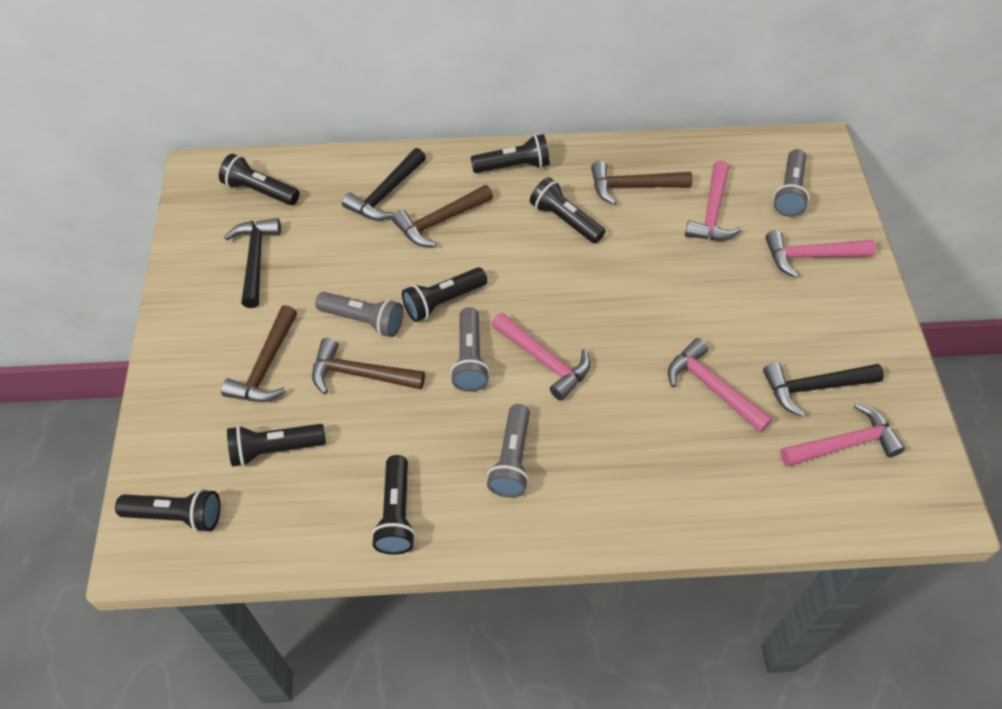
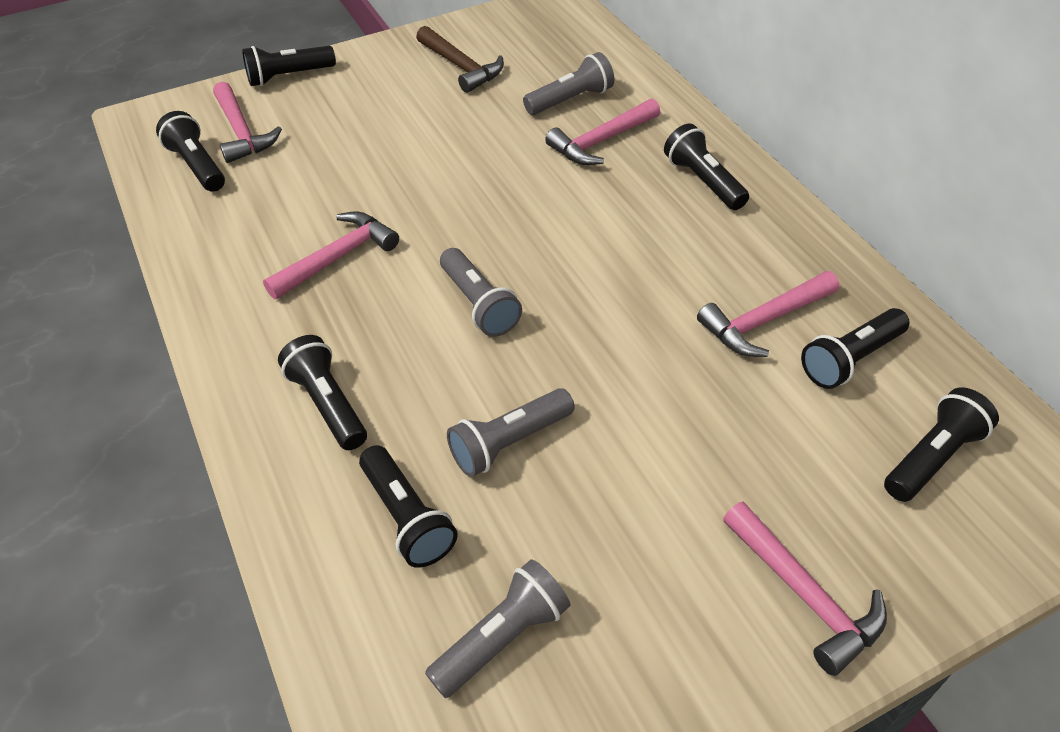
black hammer: 3 -> 0
brown hammer: 4 -> 1

